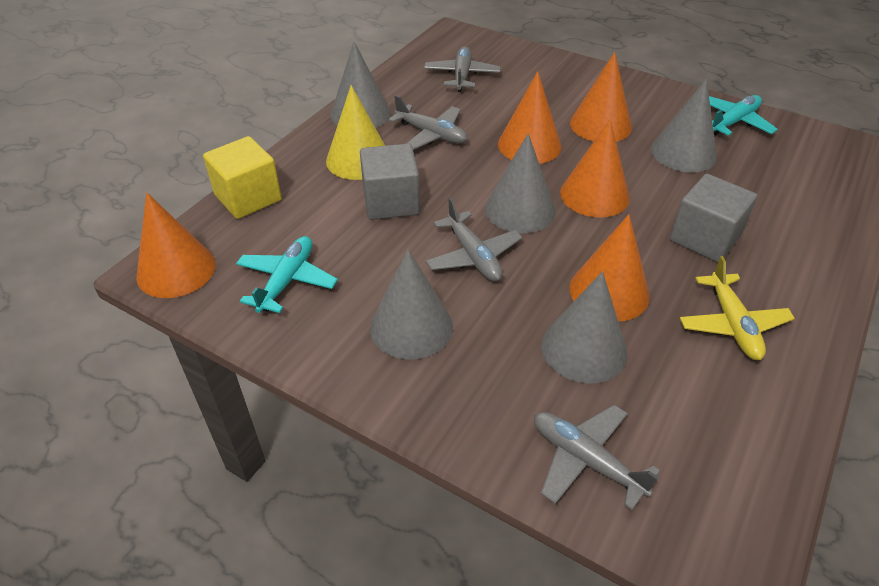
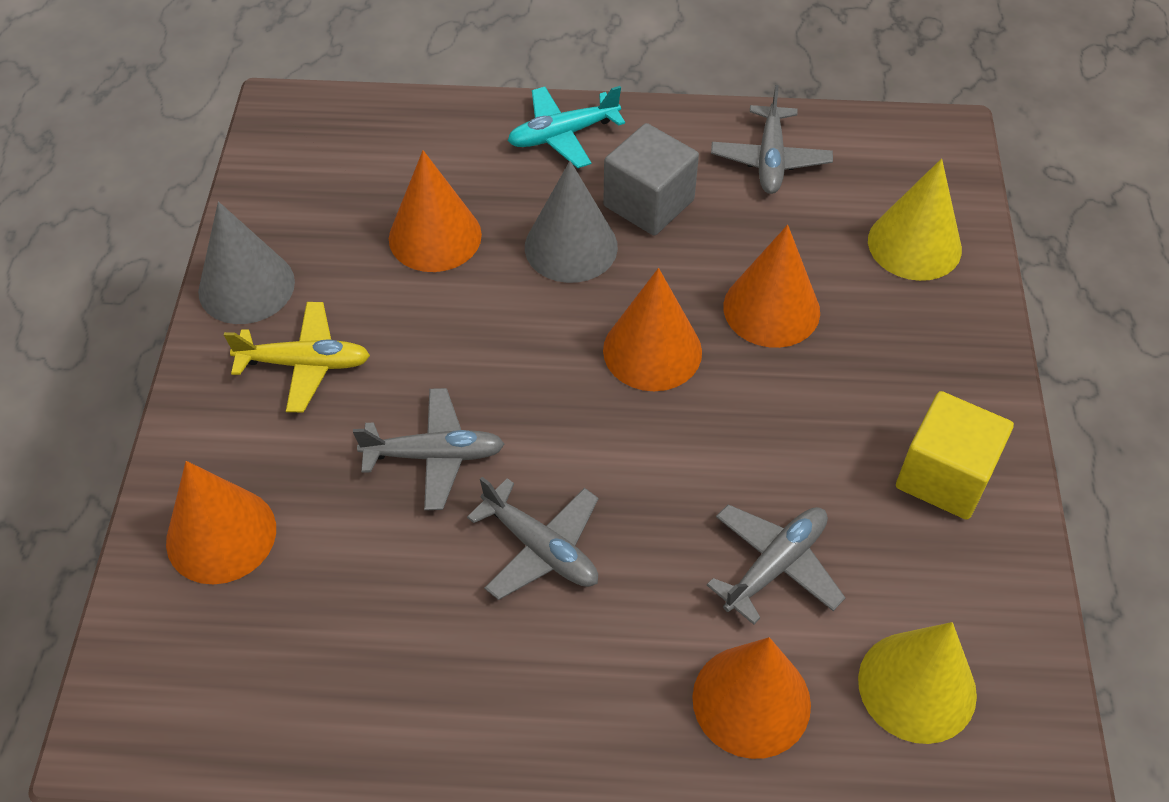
grey cone: 5 -> 2
grey cube: 2 -> 1
turquoise plane: 2 -> 1
yellow cone: 1 -> 2

